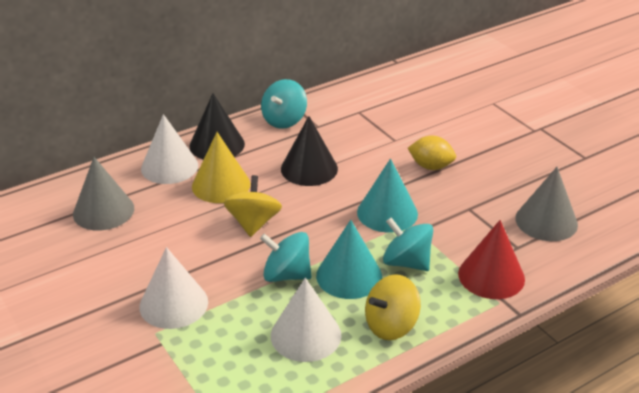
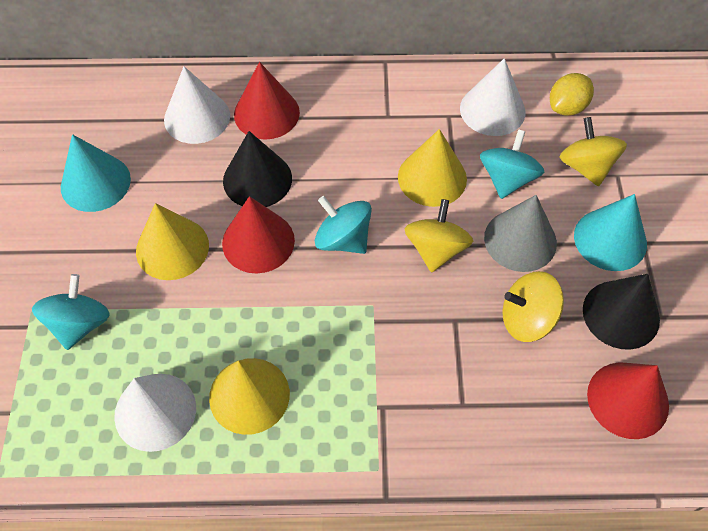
grey cone: 2 -> 1
red cone: 1 -> 3
yellow cone: 1 -> 3
yellow spinning top: 2 -> 3

